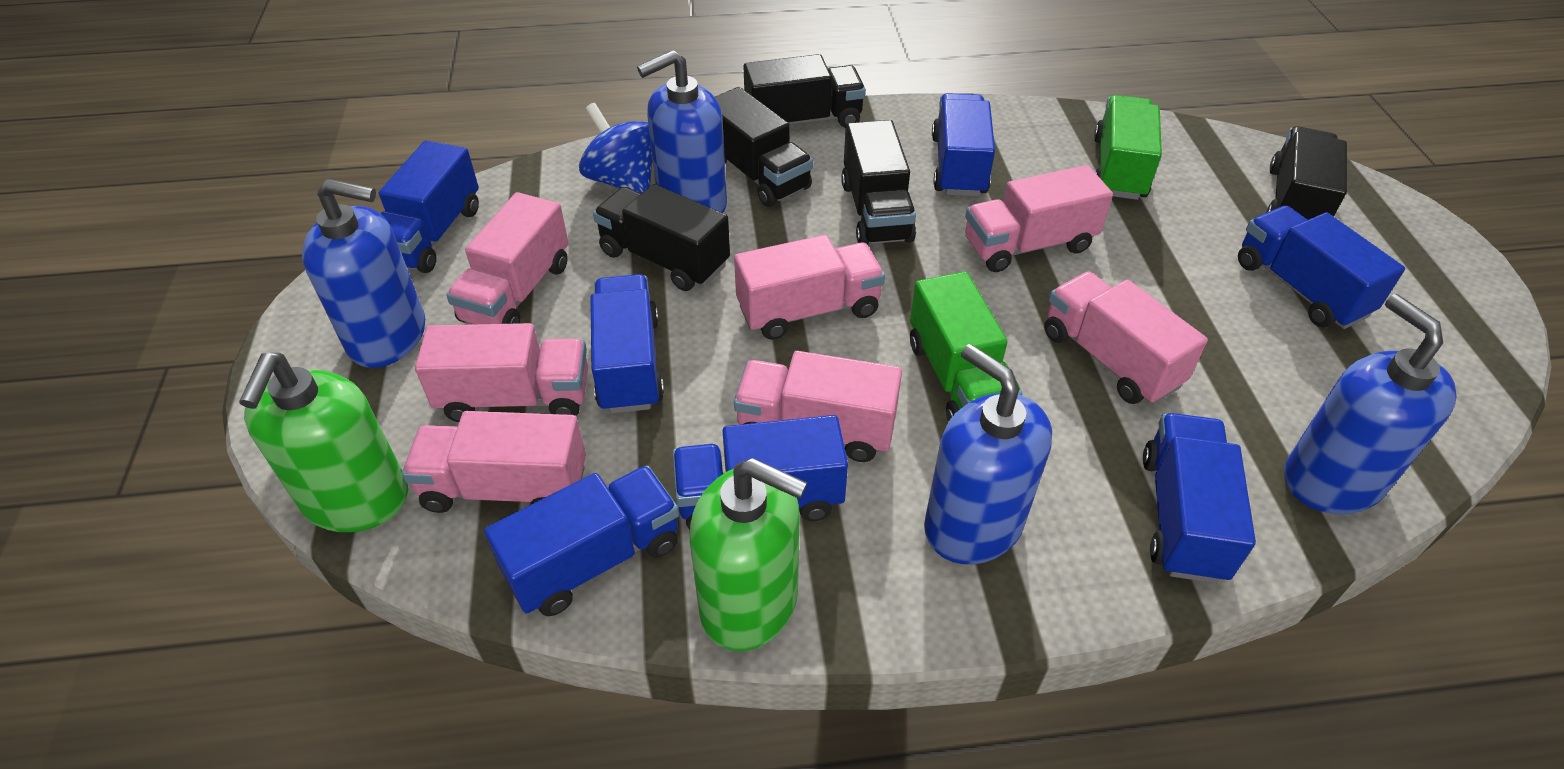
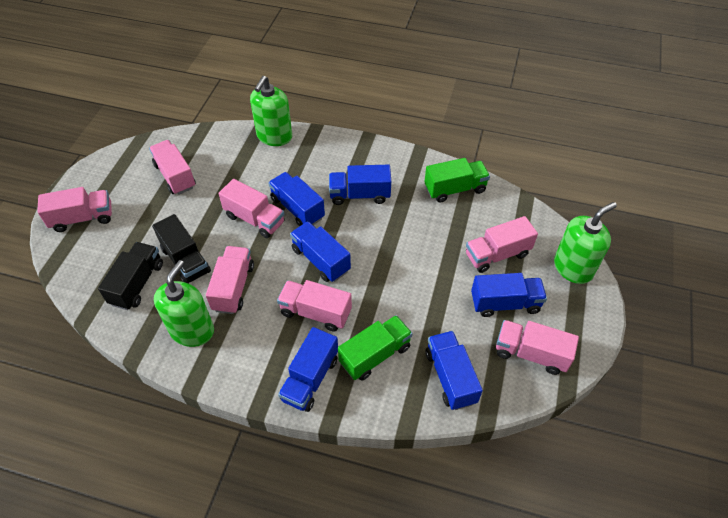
black truck: 5 -> 2
blue soap dispenser: 4 -> 0
blue spinning top: 1 -> 0
blue truck: 7 -> 6
green soap dispenser: 2 -> 3

